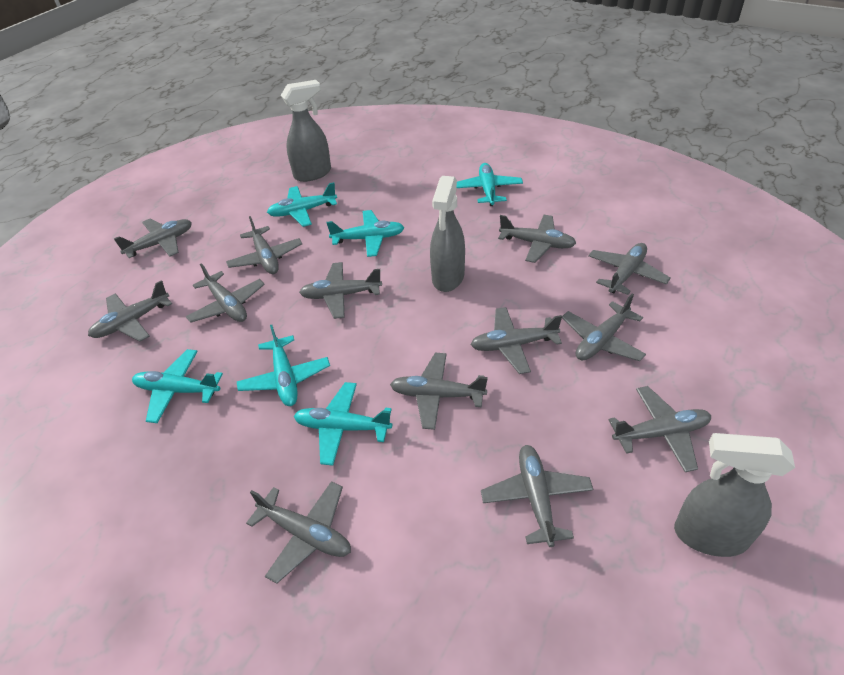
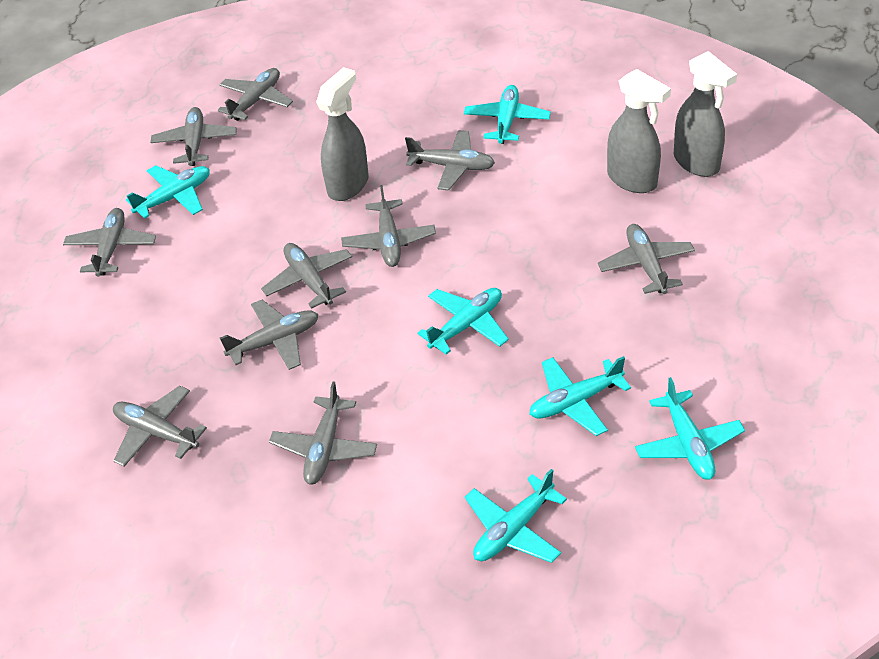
grey plane: 13 -> 10

